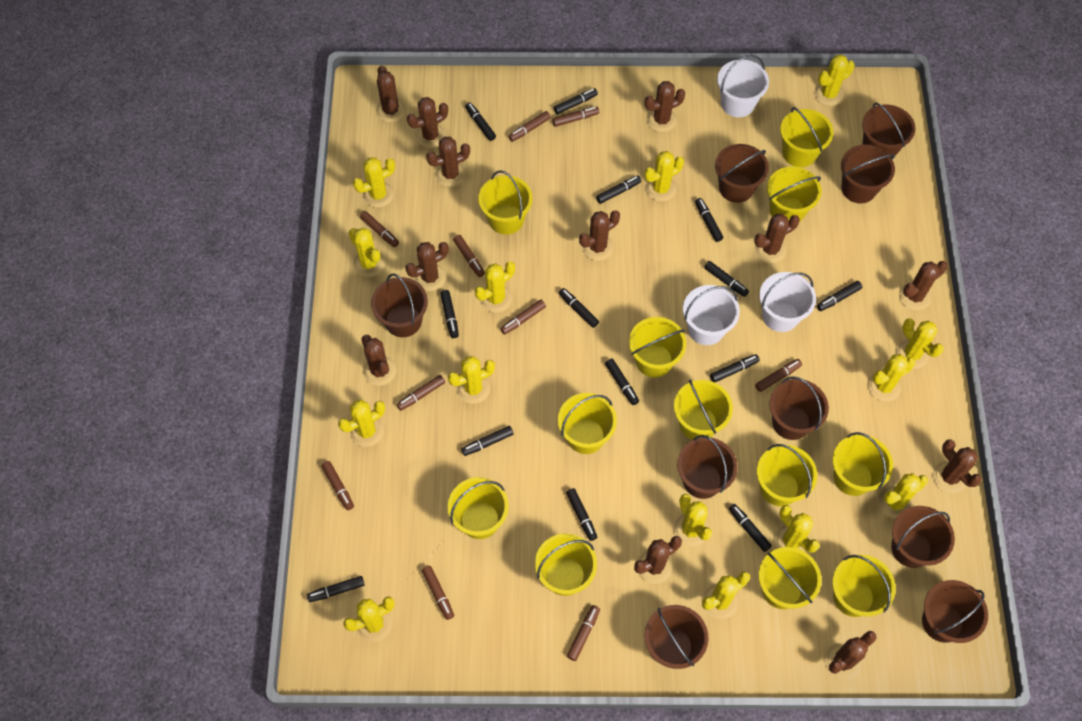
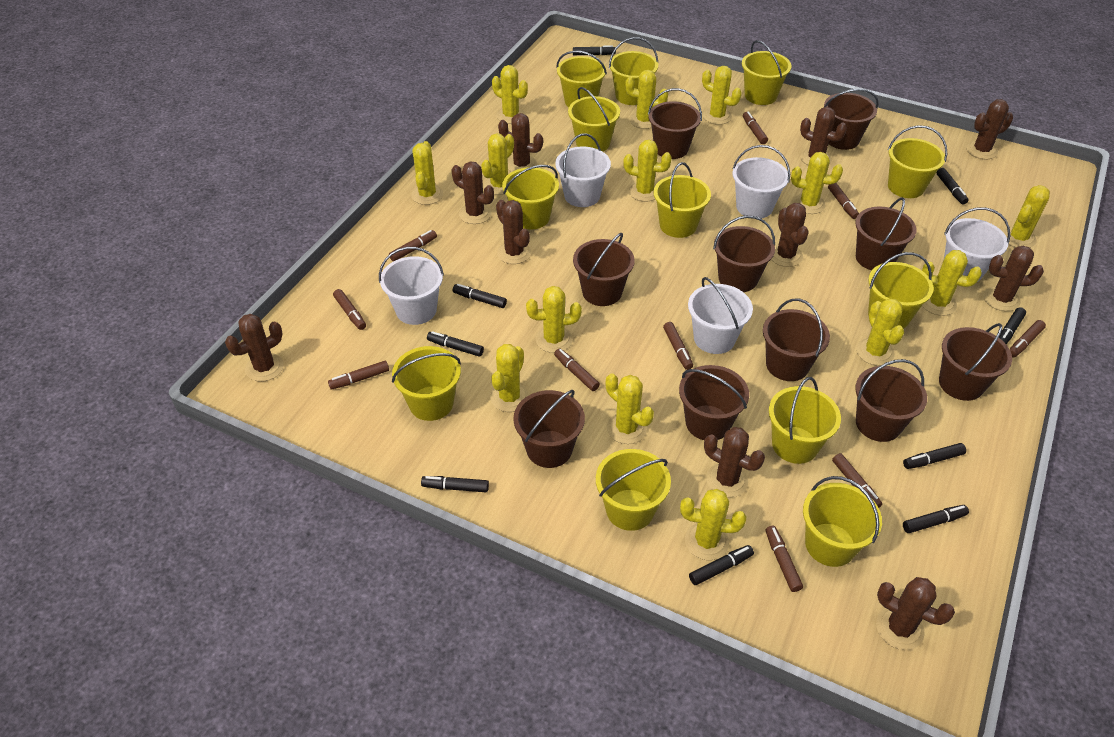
black marker: 14 -> 9
brown bucket: 9 -> 10
brown cactus: 12 -> 10
white bucket: 3 -> 5

